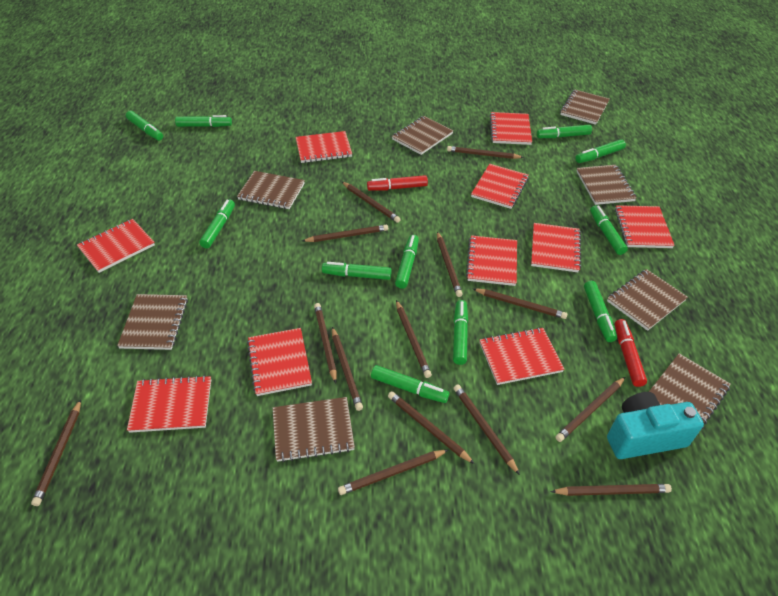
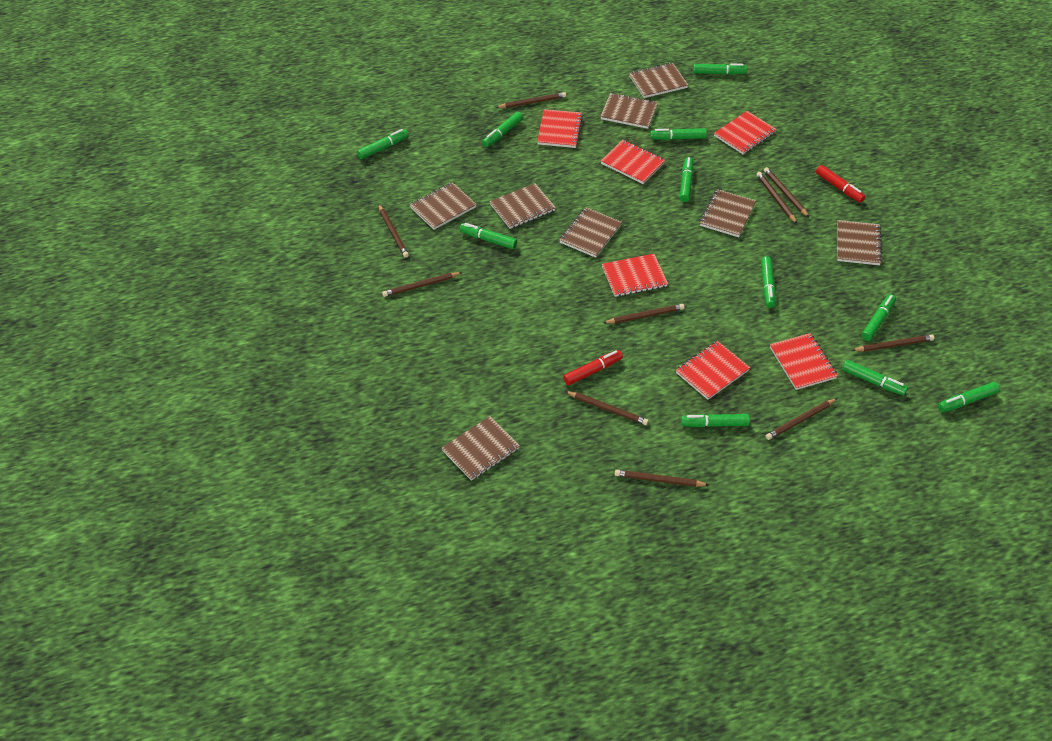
brown pencil: 14 -> 10
red notebook: 10 -> 6
turquoise camera: 1 -> 0

